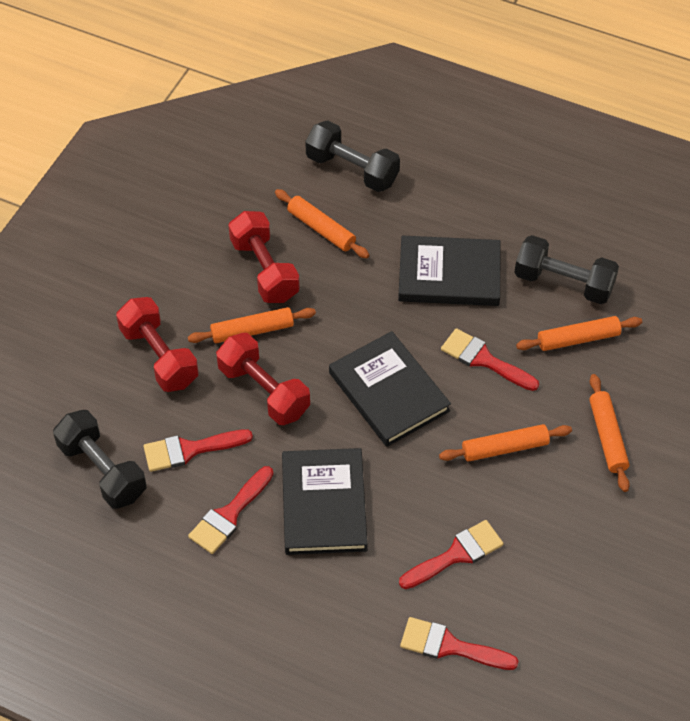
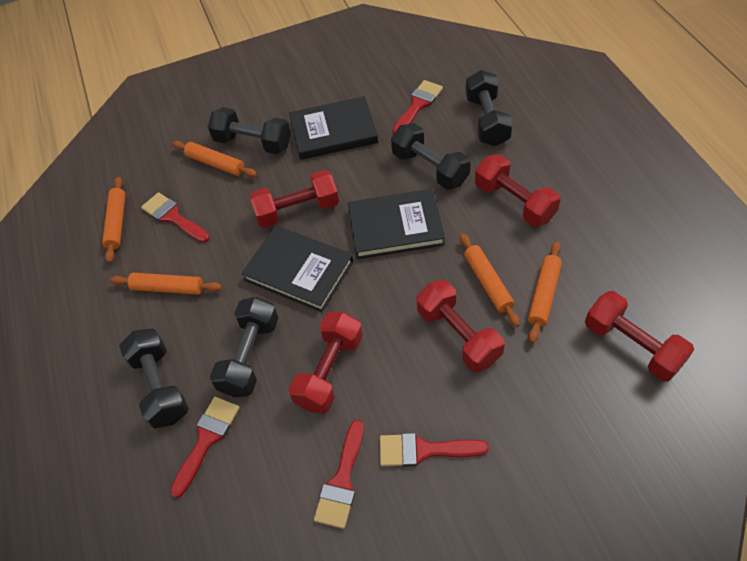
black dumbbell: 3 -> 5
red dumbbell: 3 -> 5

